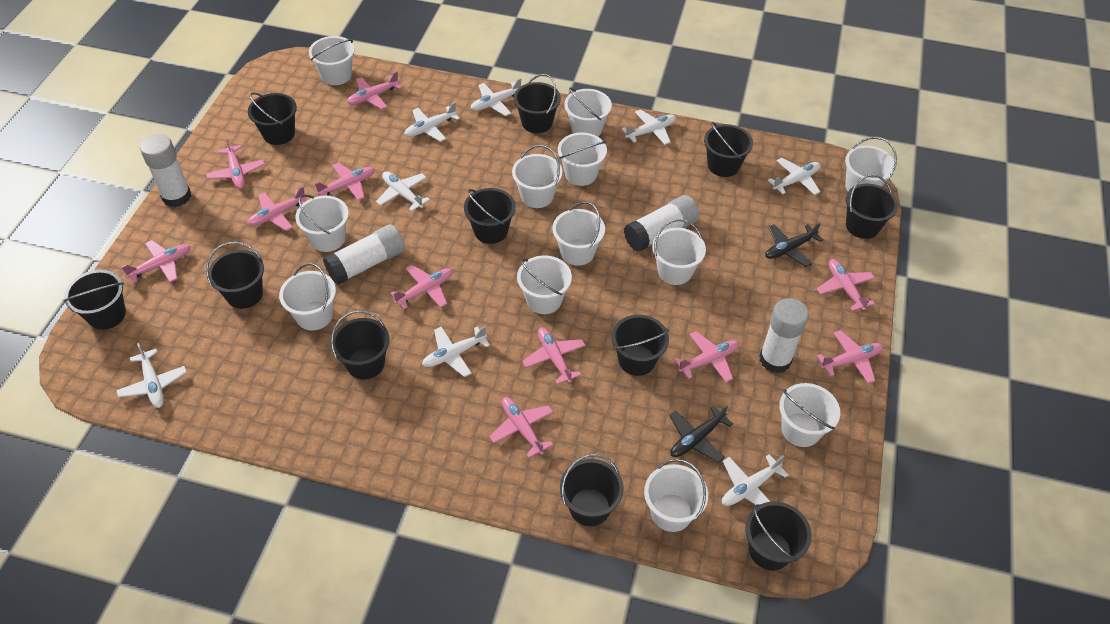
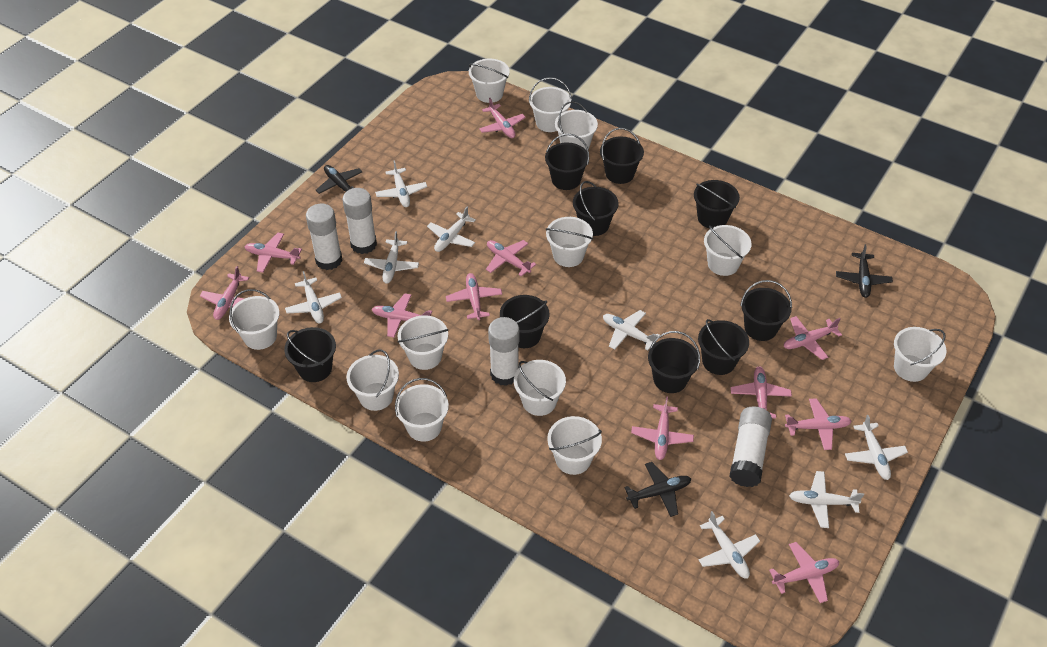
black bucket: 11 -> 9
black plane: 2 -> 3

